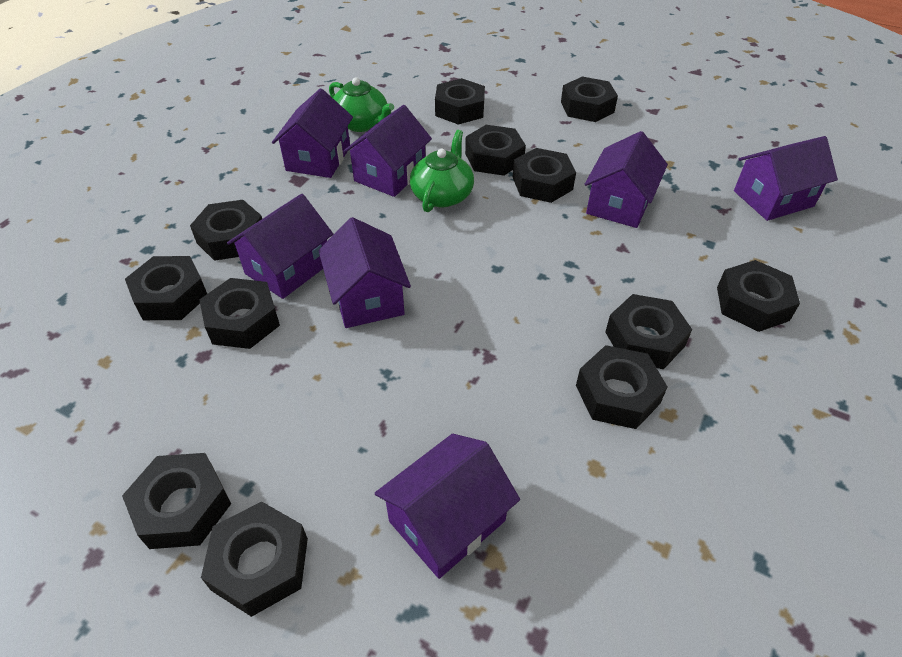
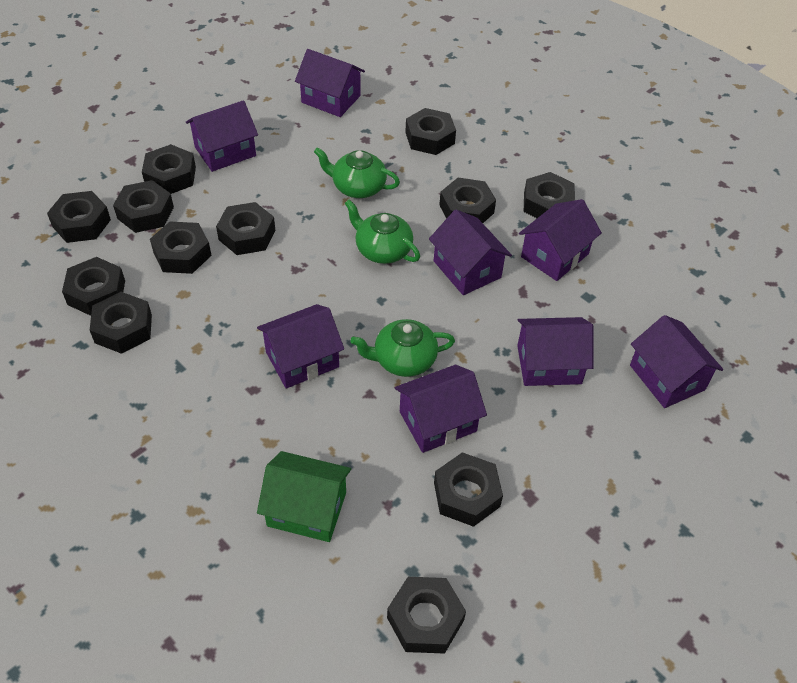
green house: 0 -> 1
green teapot: 2 -> 3
purple house: 7 -> 8

